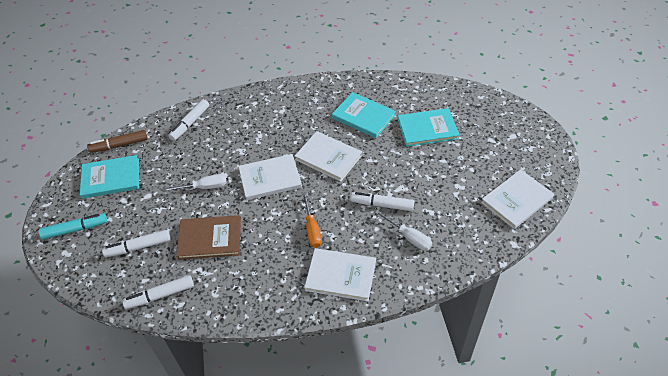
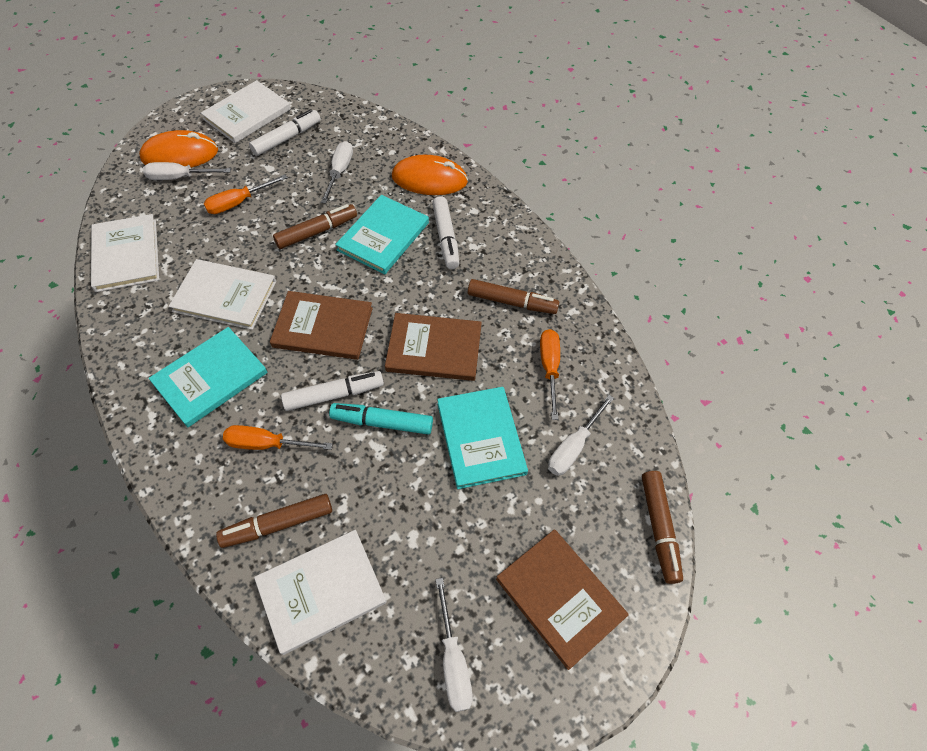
brown book: 1 -> 3
brown marker: 1 -> 4
orange mouse: 0 -> 2
orange screwdriver: 1 -> 3
white marker: 4 -> 3
white screwdriver: 2 -> 4

